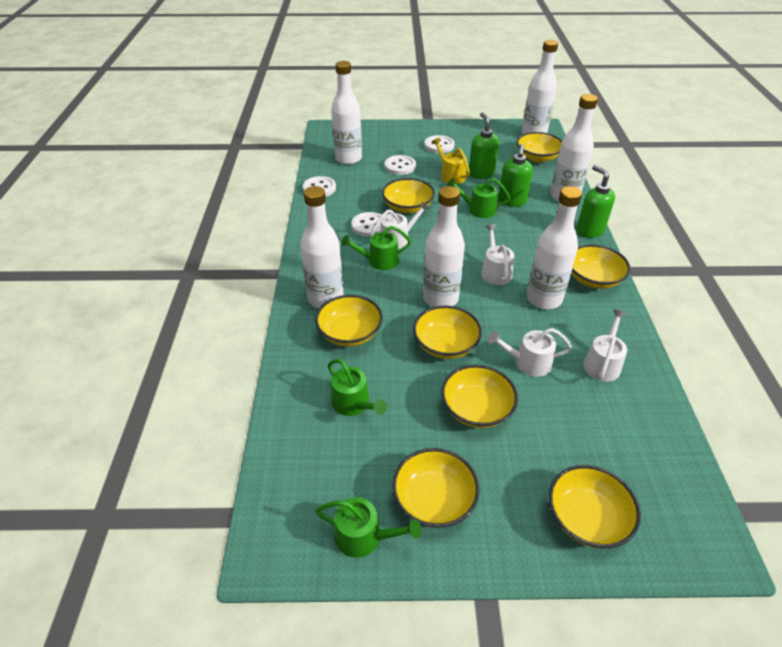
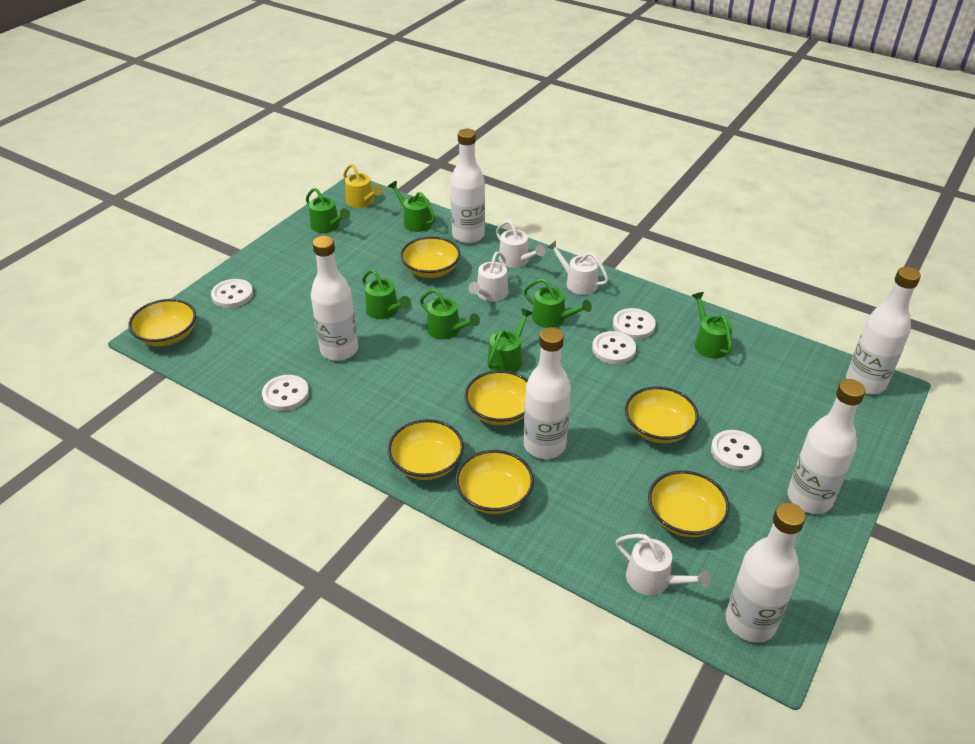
green soap dispenser: 3 -> 0
green watering can: 4 -> 7
white button: 4 -> 5
yellow bowl: 8 -> 7

